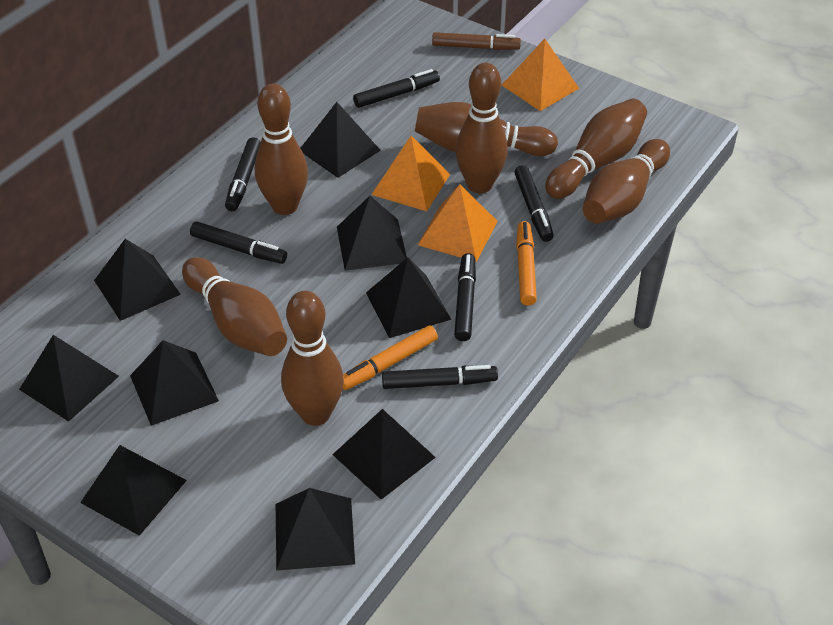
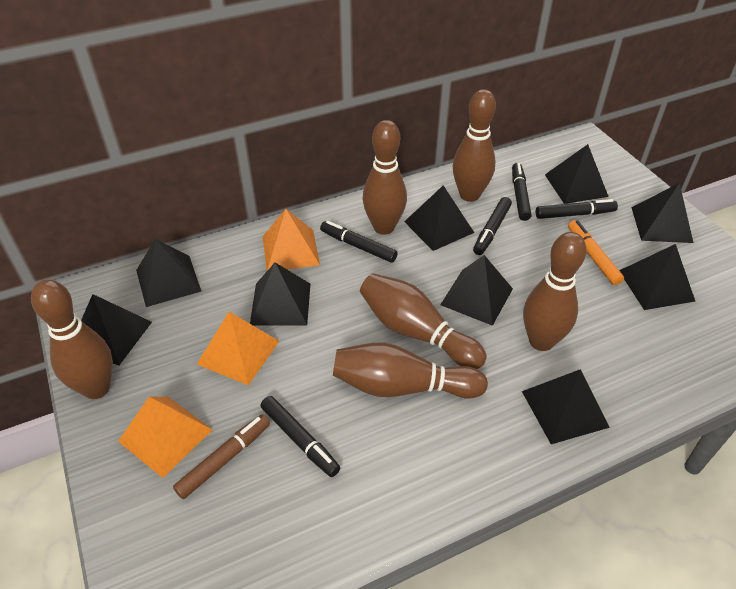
black marker: 6 -> 5
brown bowling pin: 7 -> 6
orange marker: 2 -> 1

